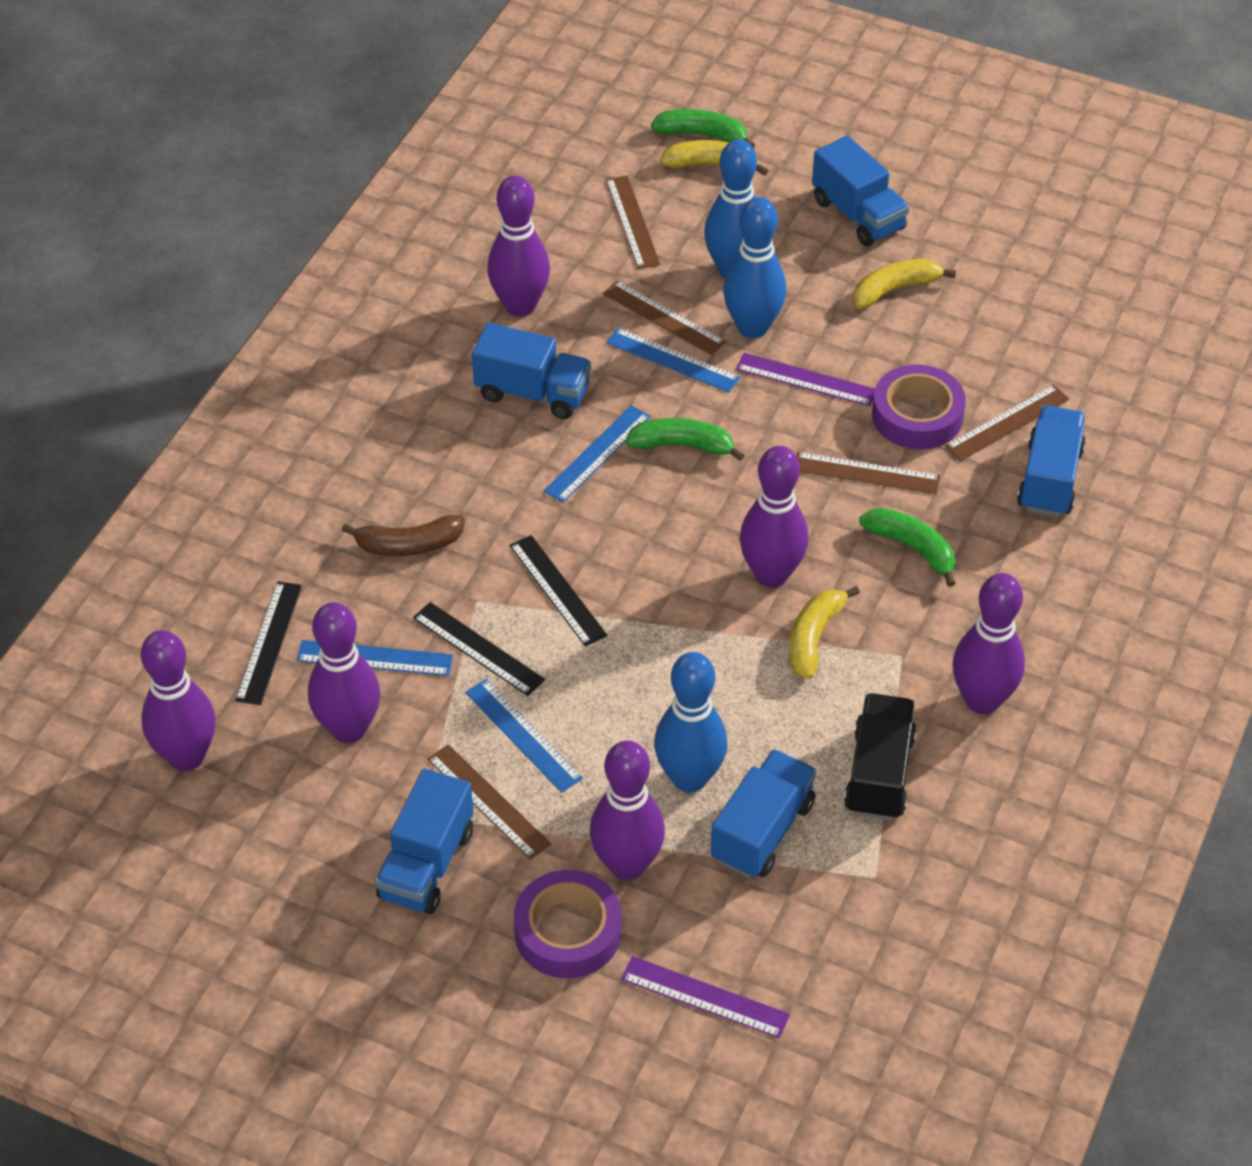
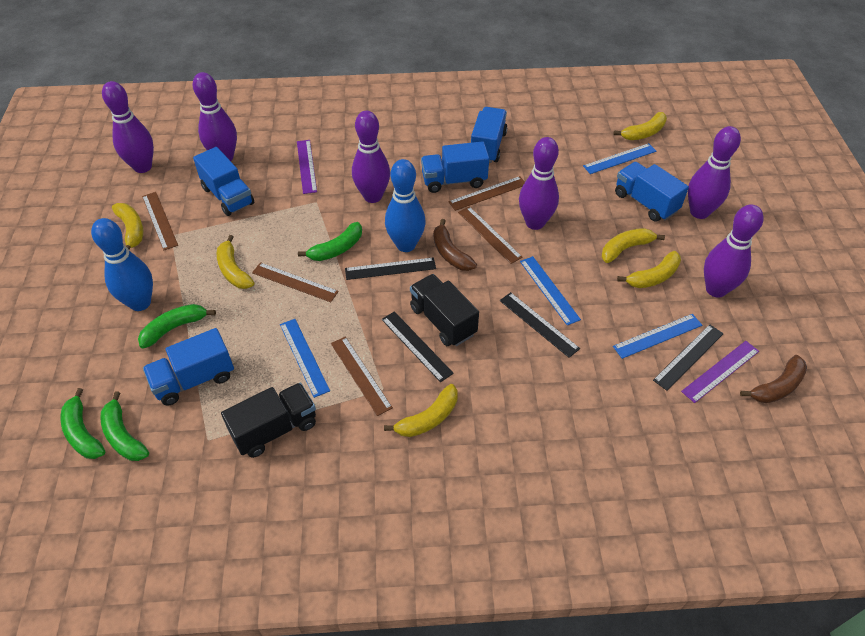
black ruler: 3 -> 4
black truck: 1 -> 2
blue bowling pin: 3 -> 2
brown banana: 1 -> 2
green banana: 3 -> 4
purple tape: 2 -> 0
yellow banana: 3 -> 6

